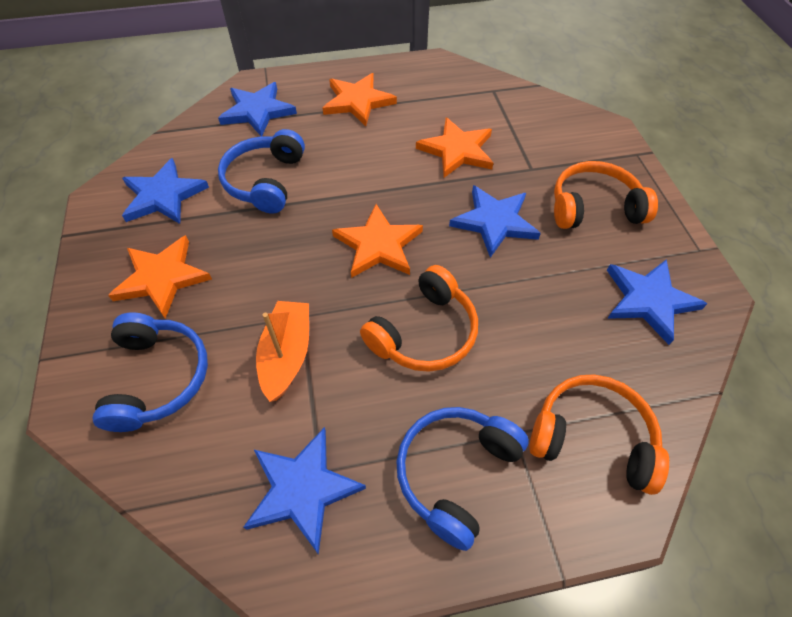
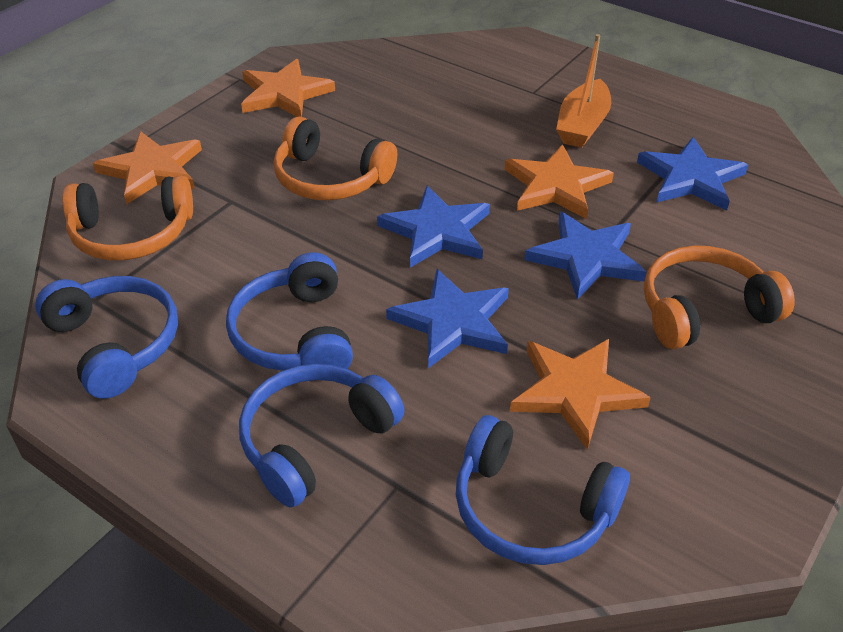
blue headphones: 3 -> 4
blue star: 5 -> 4

